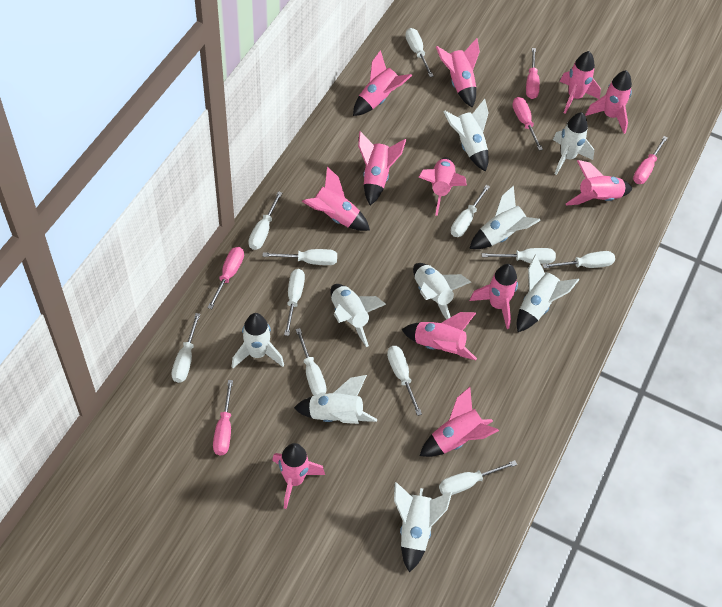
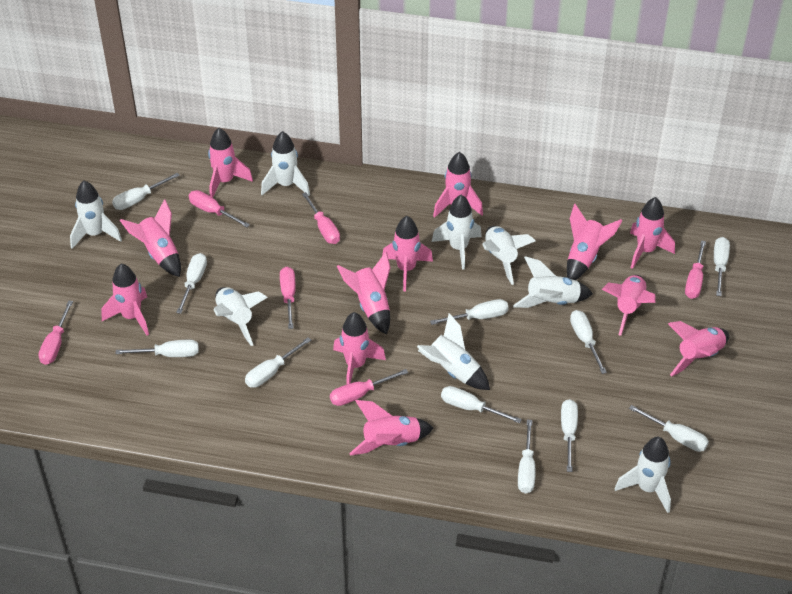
pink screwdriver: 5 -> 6
white rocket: 9 -> 8

